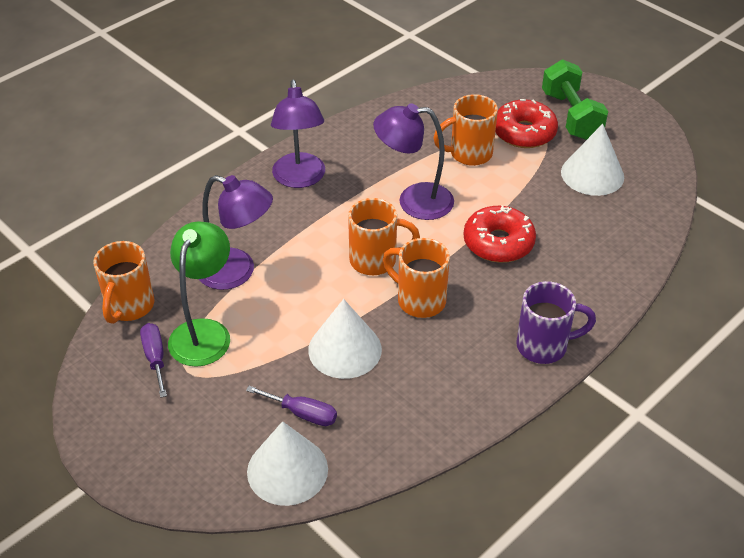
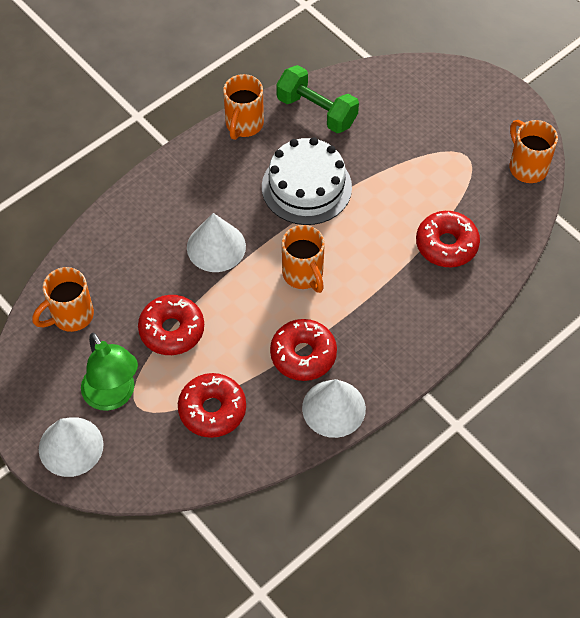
purple lamp: 3 -> 0
purple mug: 1 -> 0
purple screwdriver: 2 -> 0
red donut: 2 -> 4
white cake: 0 -> 1

